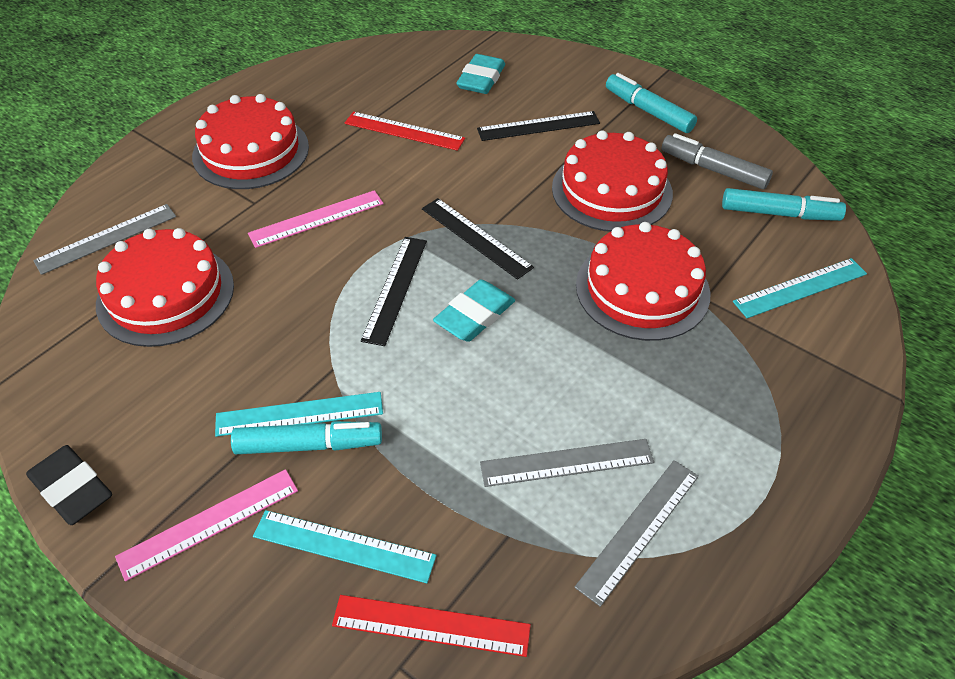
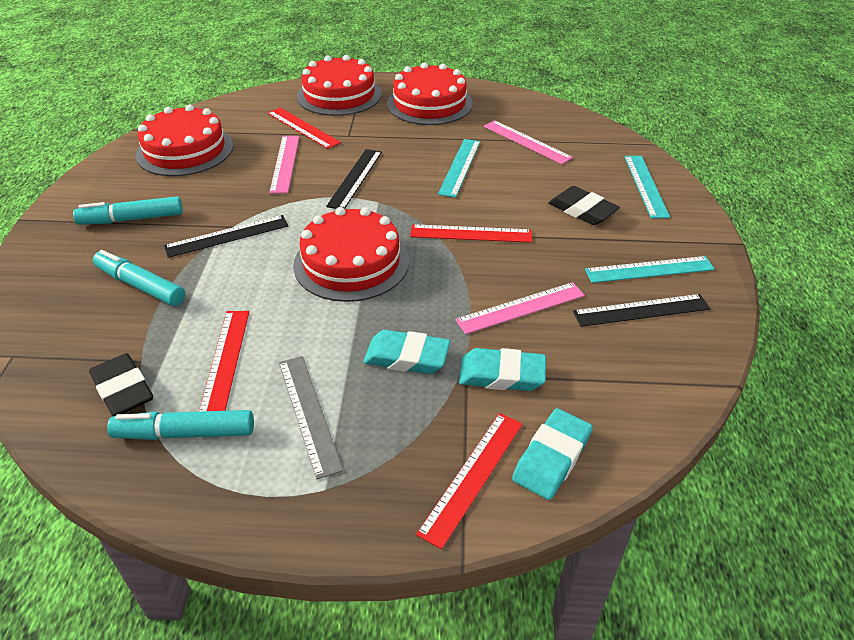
black eraser: 1 -> 2
grey marker: 1 -> 0
grey ruler: 3 -> 1
pink ruler: 2 -> 3
red ruler: 2 -> 4
turquoise eraser: 2 -> 3

